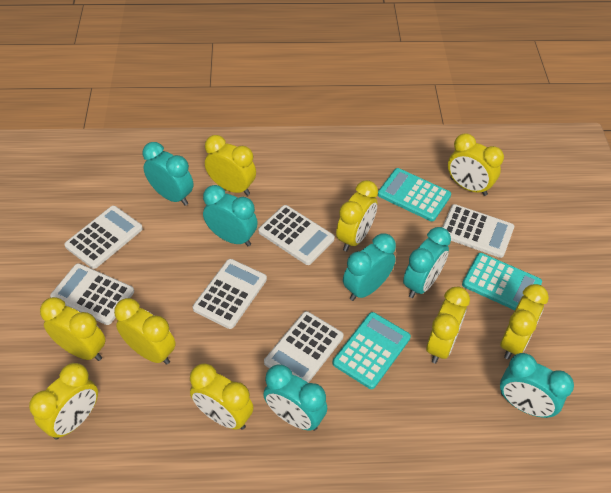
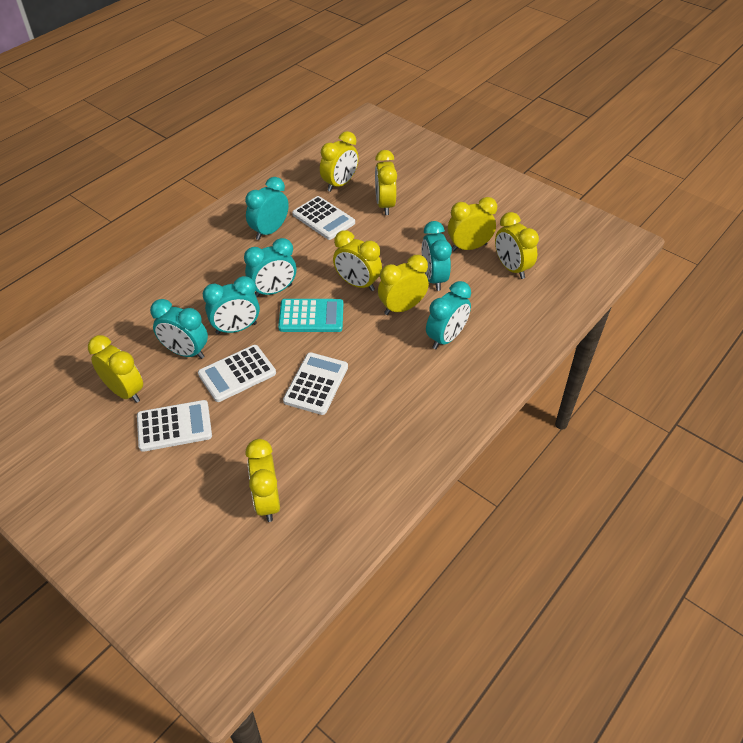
turquoise calculator: 3 -> 1
white calculator: 6 -> 4
yellow clock: 9 -> 8

